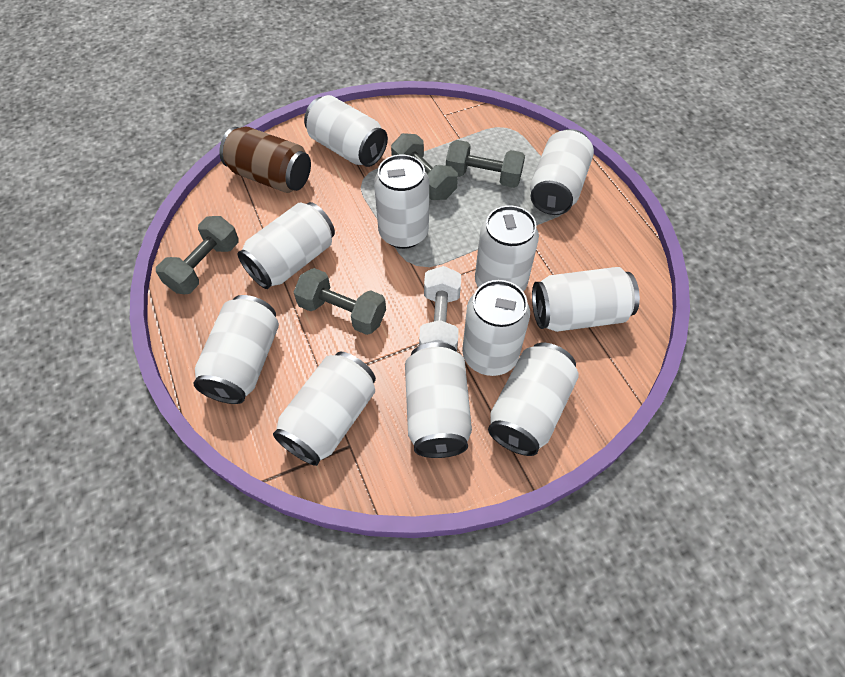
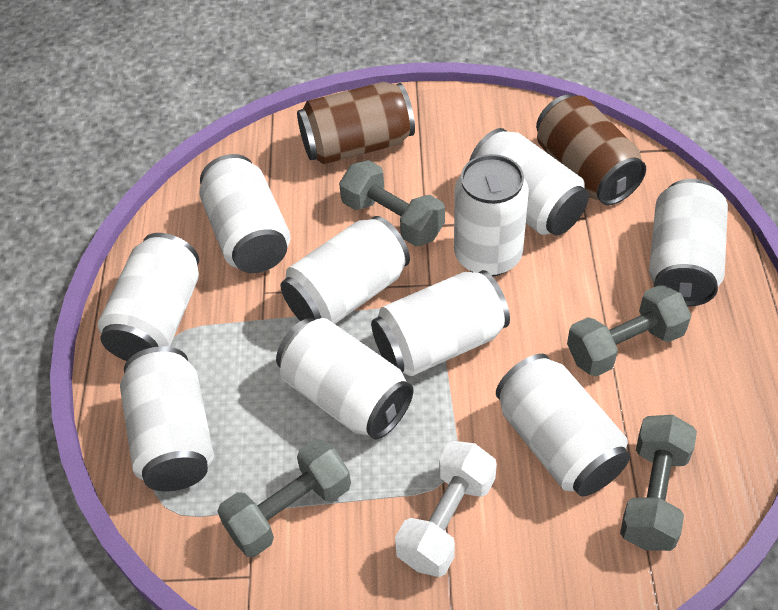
brown can: 1 -> 2
white can: 11 -> 10

